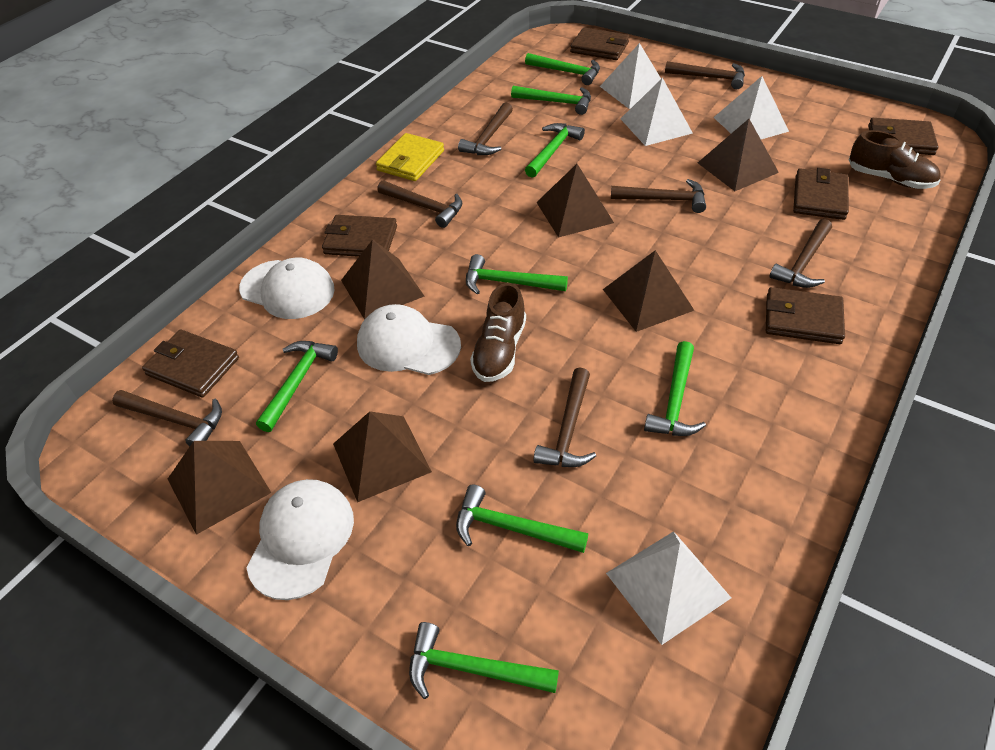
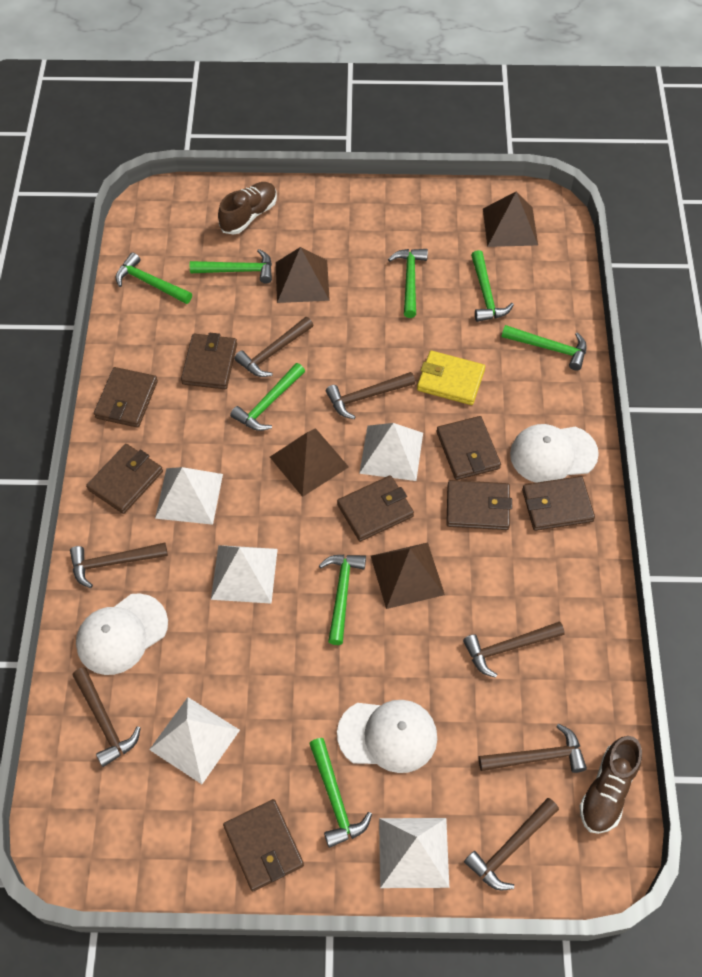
brown pyramid: 6 -> 4
brown wallet: 6 -> 8
white pyramid: 4 -> 5

